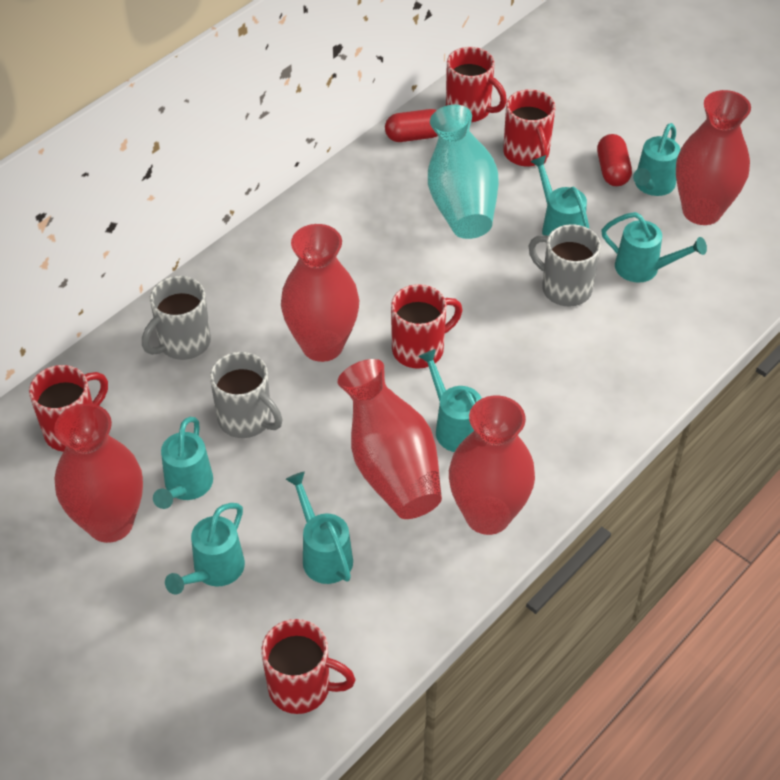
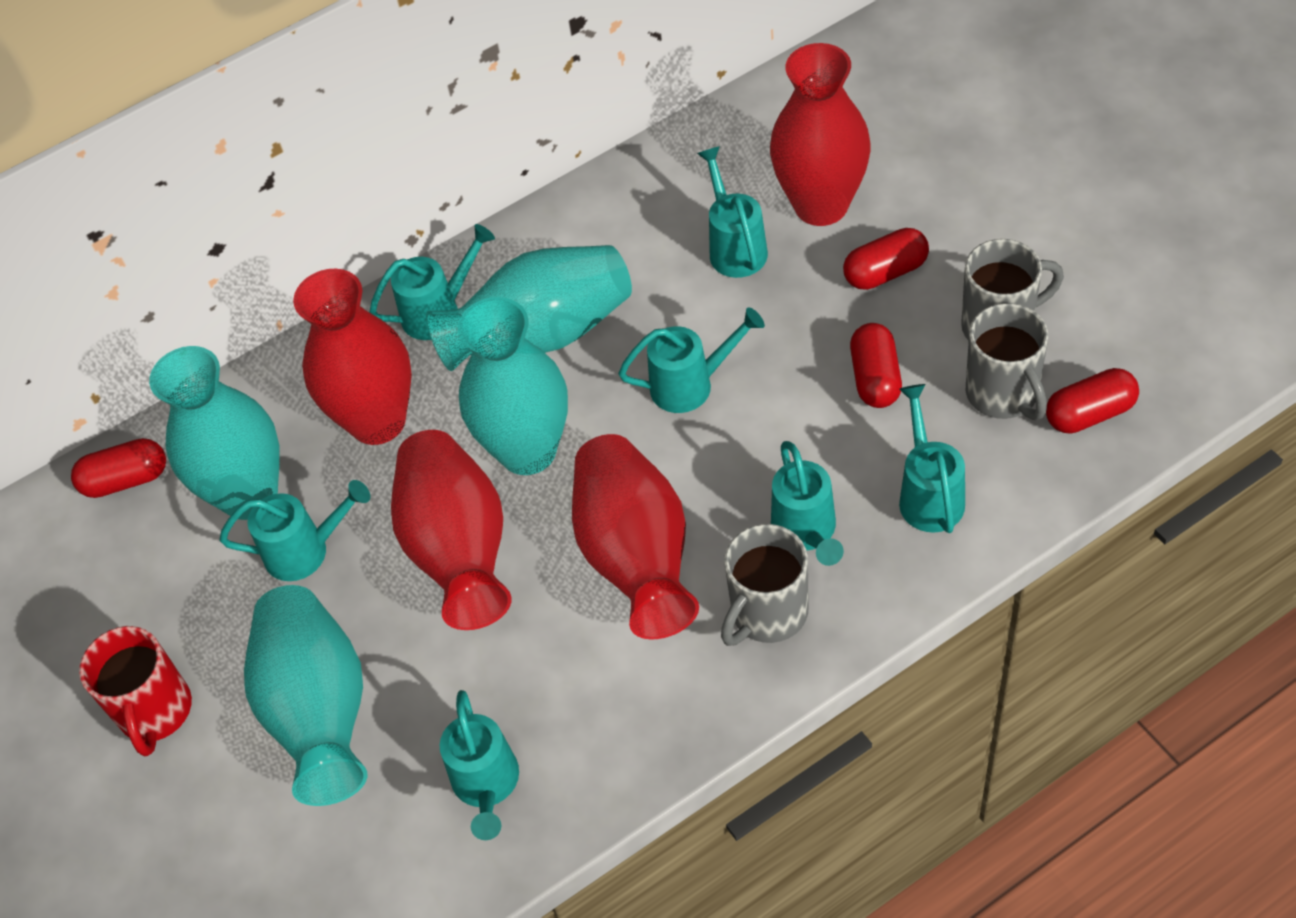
red capsule: 2 -> 4
red mug: 5 -> 1
red vase: 5 -> 4
turquoise vase: 1 -> 4

